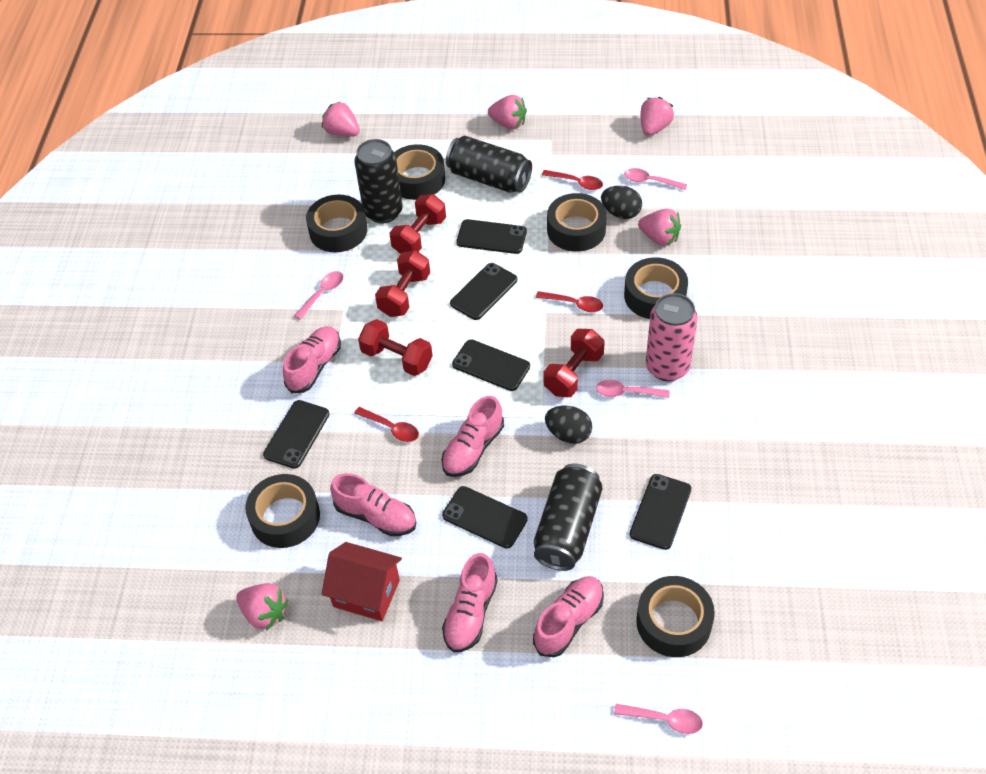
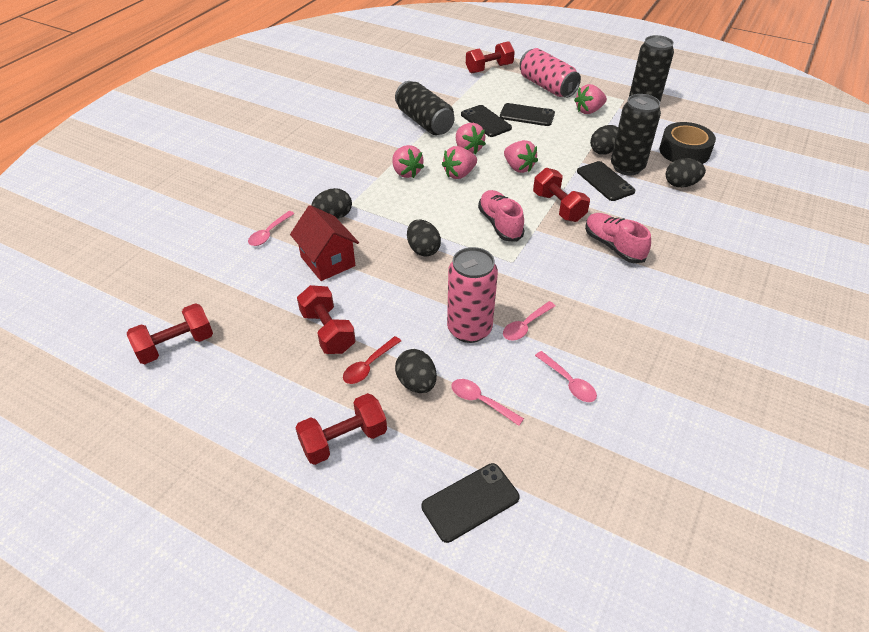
black egg: 2 -> 5
black phone: 6 -> 4
black tape: 6 -> 1
pink can: 1 -> 2
pink shoe: 5 -> 2
red dumbbell: 4 -> 5
red spoon: 3 -> 1

